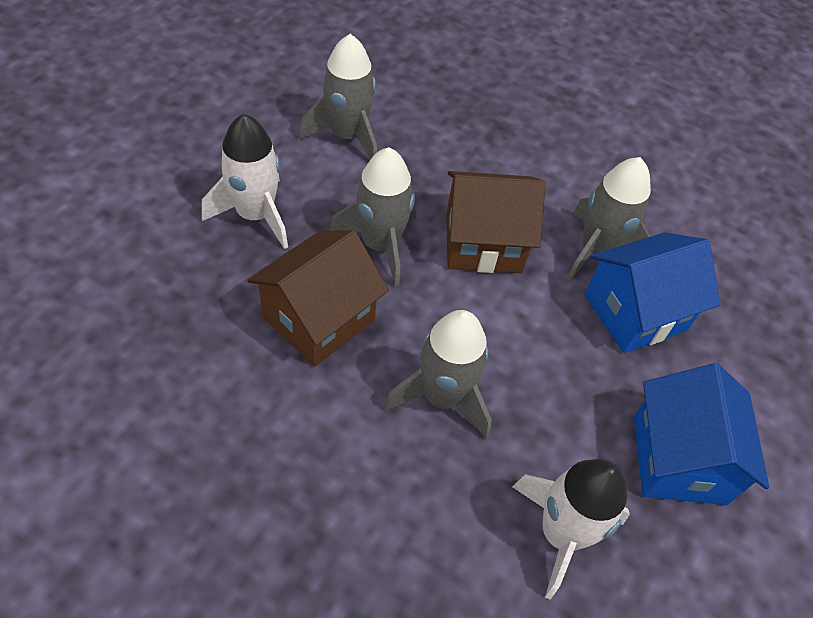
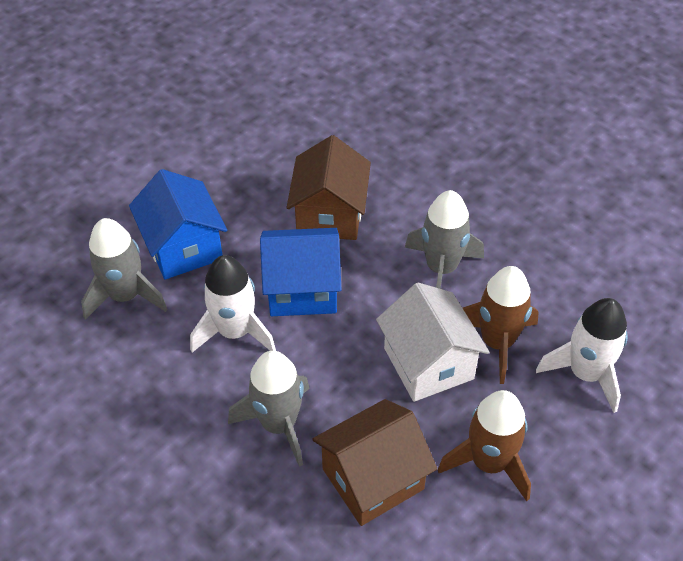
brown rocket: 0 -> 2
grey rocket: 4 -> 3
white house: 0 -> 1

